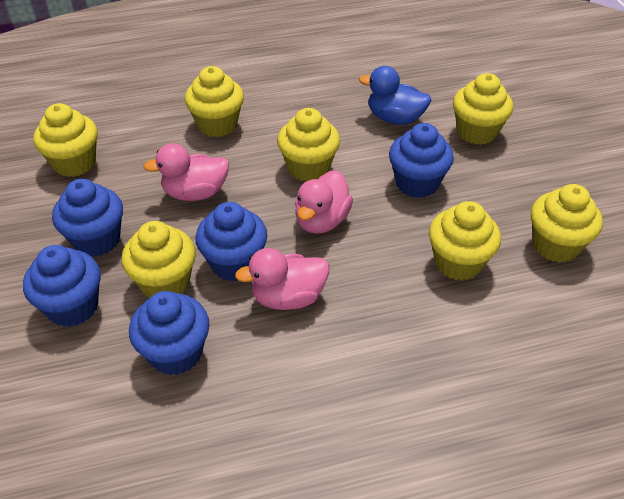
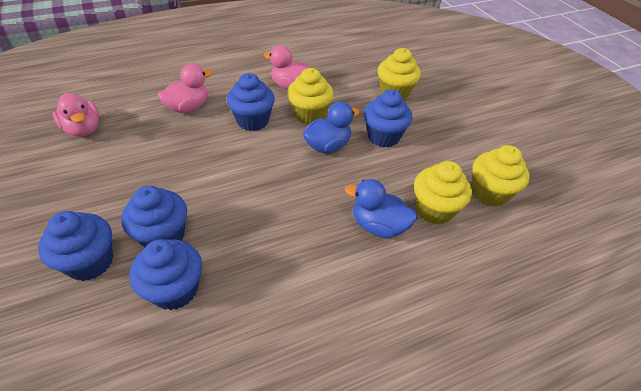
blue duck: 1 -> 2
yellow cupcake: 7 -> 4

